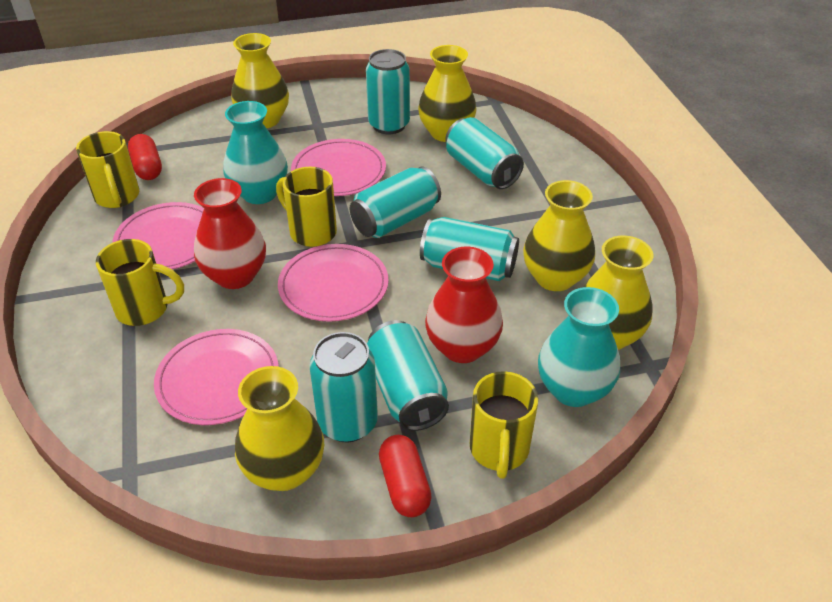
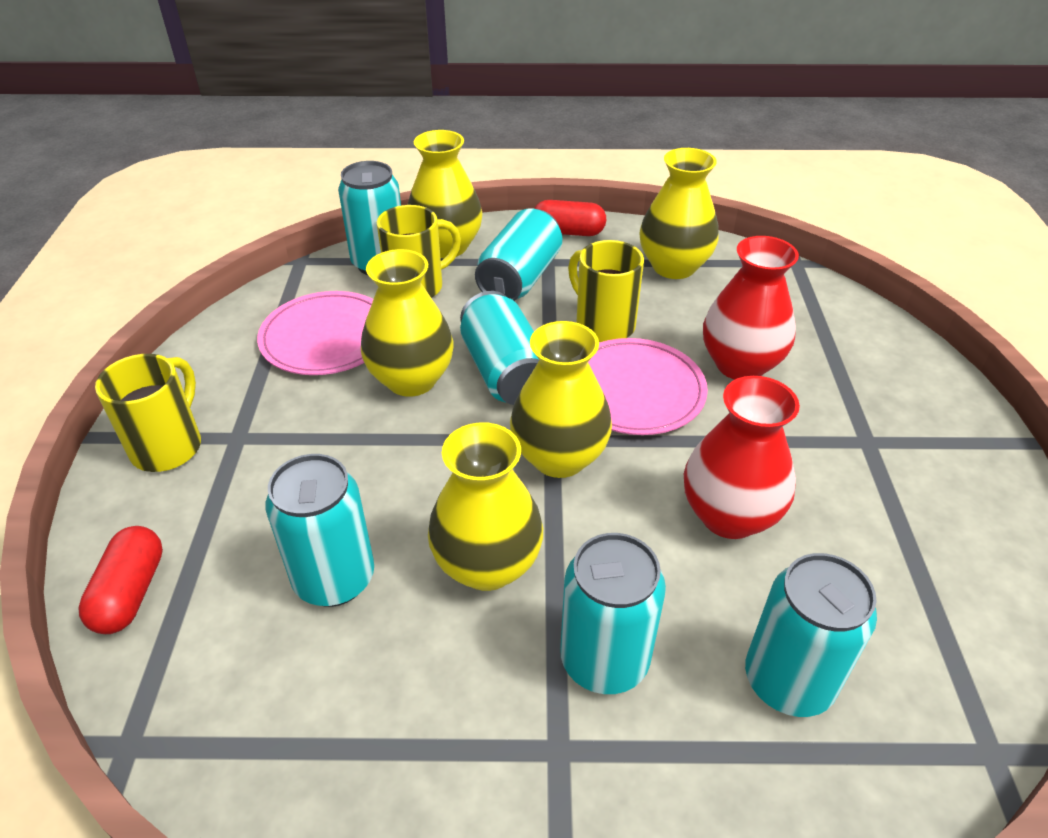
pink plate: 4 -> 2
turquoise vase: 2 -> 0
yellow mug: 4 -> 3

